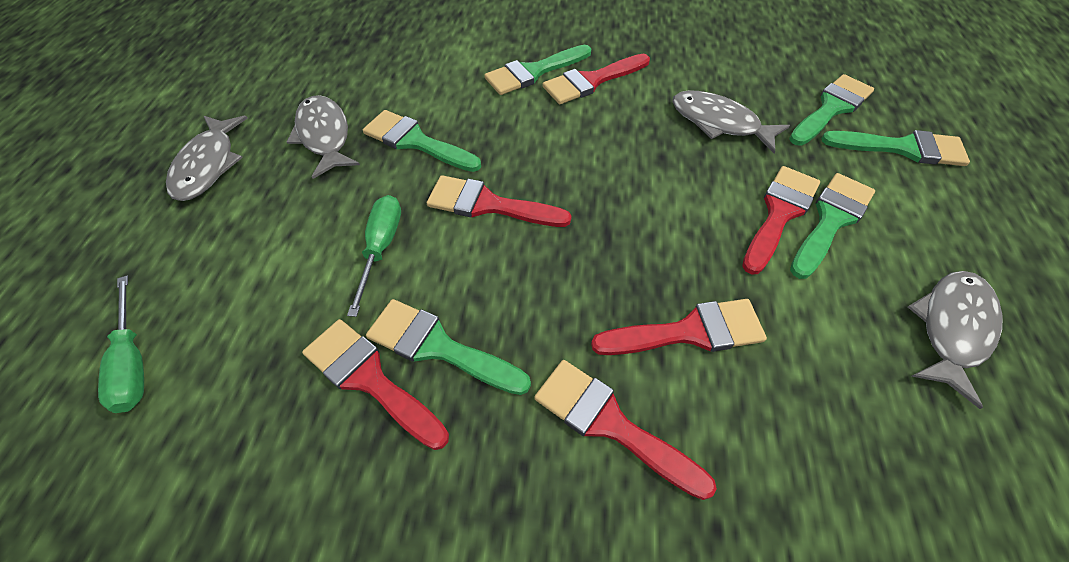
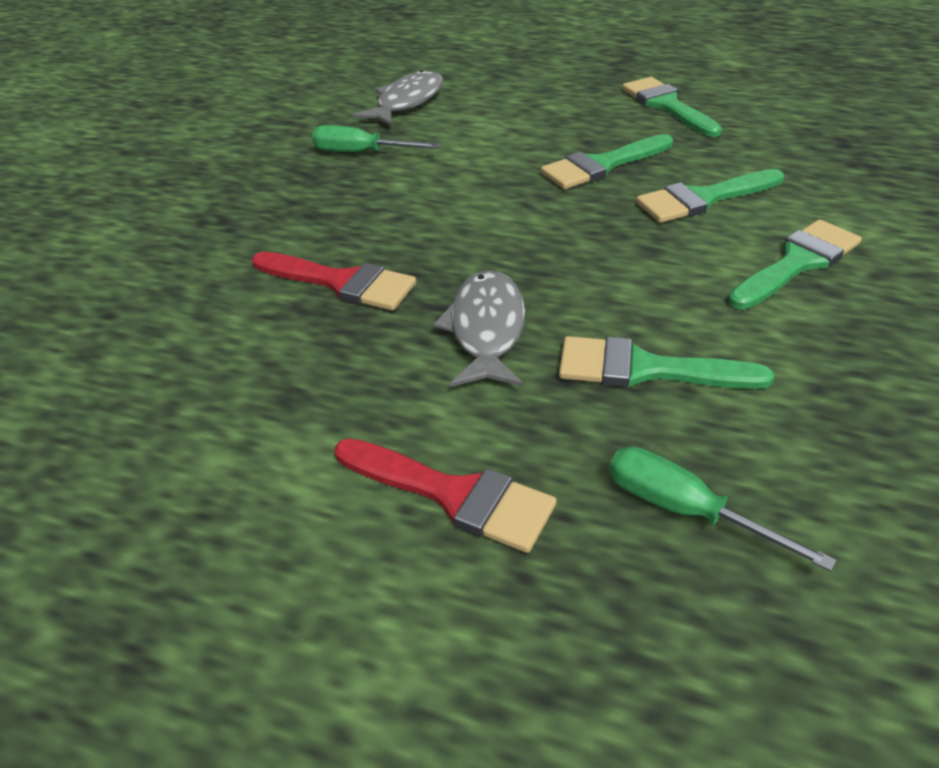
green brush: 6 -> 5
grey fish: 4 -> 2
red brush: 6 -> 2

